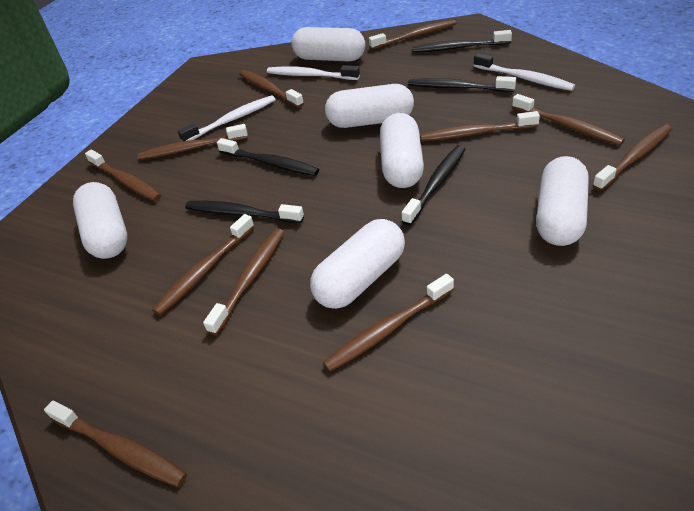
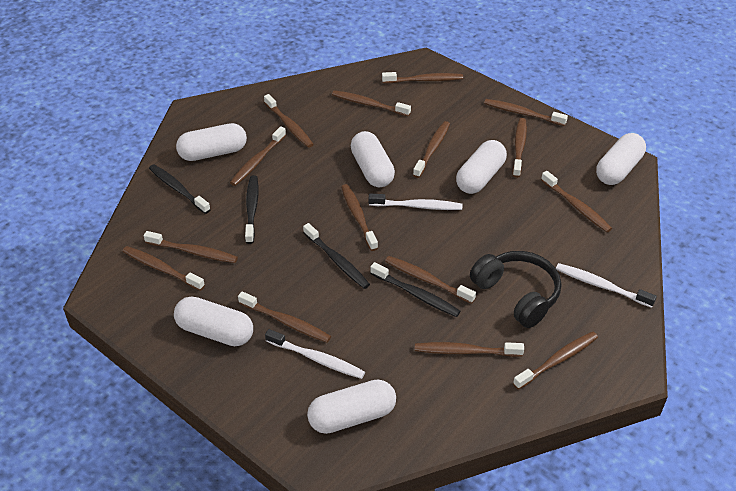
black headphones: 0 -> 1
black toothbrush: 5 -> 4
brown toothbrush: 11 -> 15

